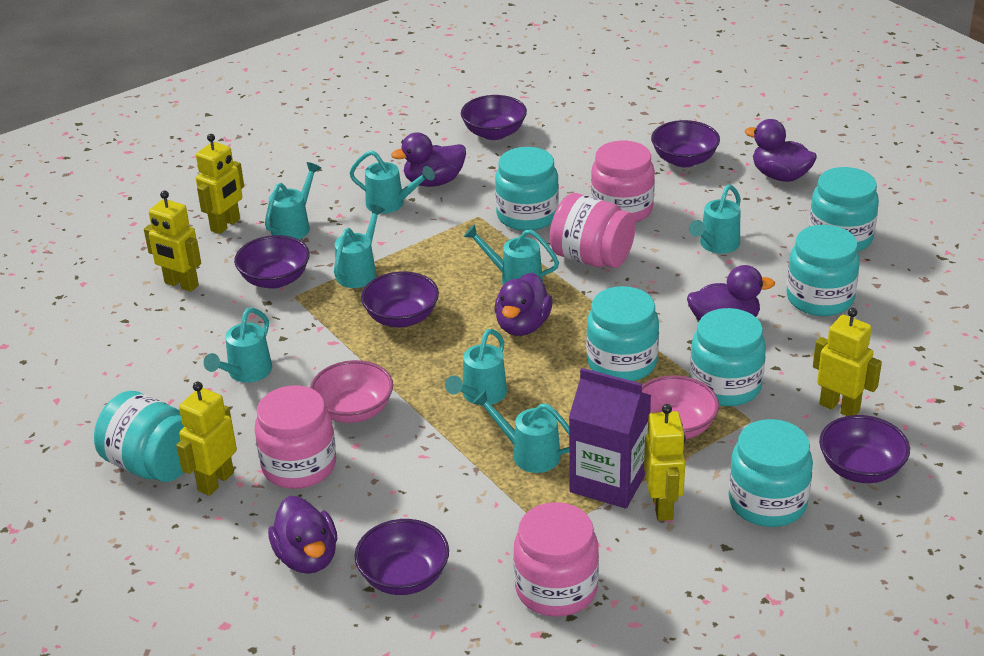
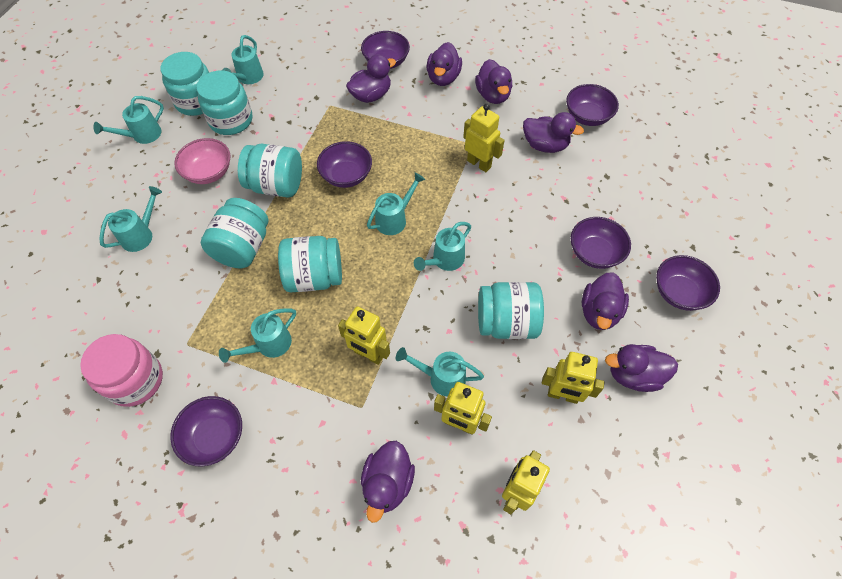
pink bowl: 2 -> 1
pink jar: 4 -> 1
purple carton: 1 -> 0
purple duck: 5 -> 7
turquoise jar: 7 -> 6
turquoise watering can: 8 -> 7

